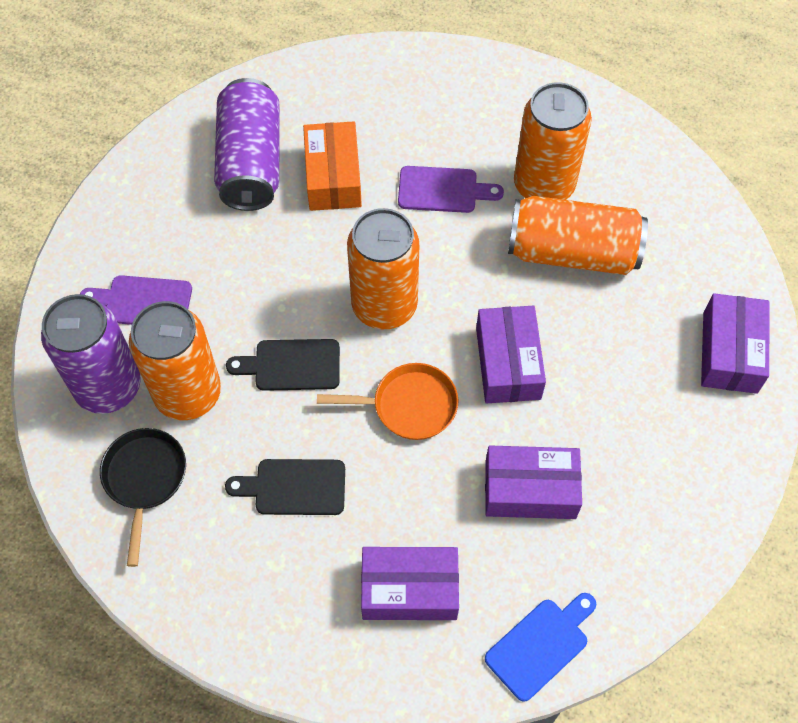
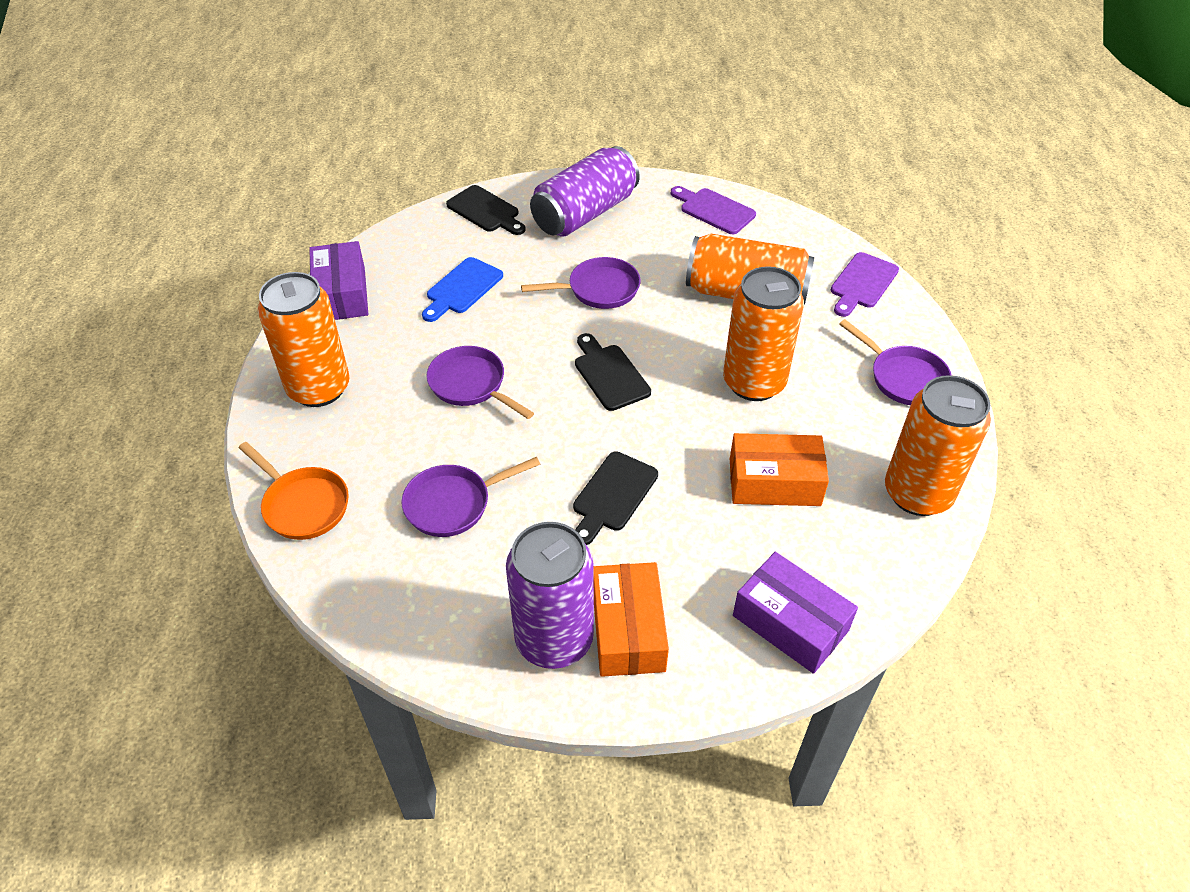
black cutting board: 2 -> 3
black pan: 1 -> 0
orange box: 1 -> 2
purple box: 4 -> 2
purple pan: 0 -> 4

